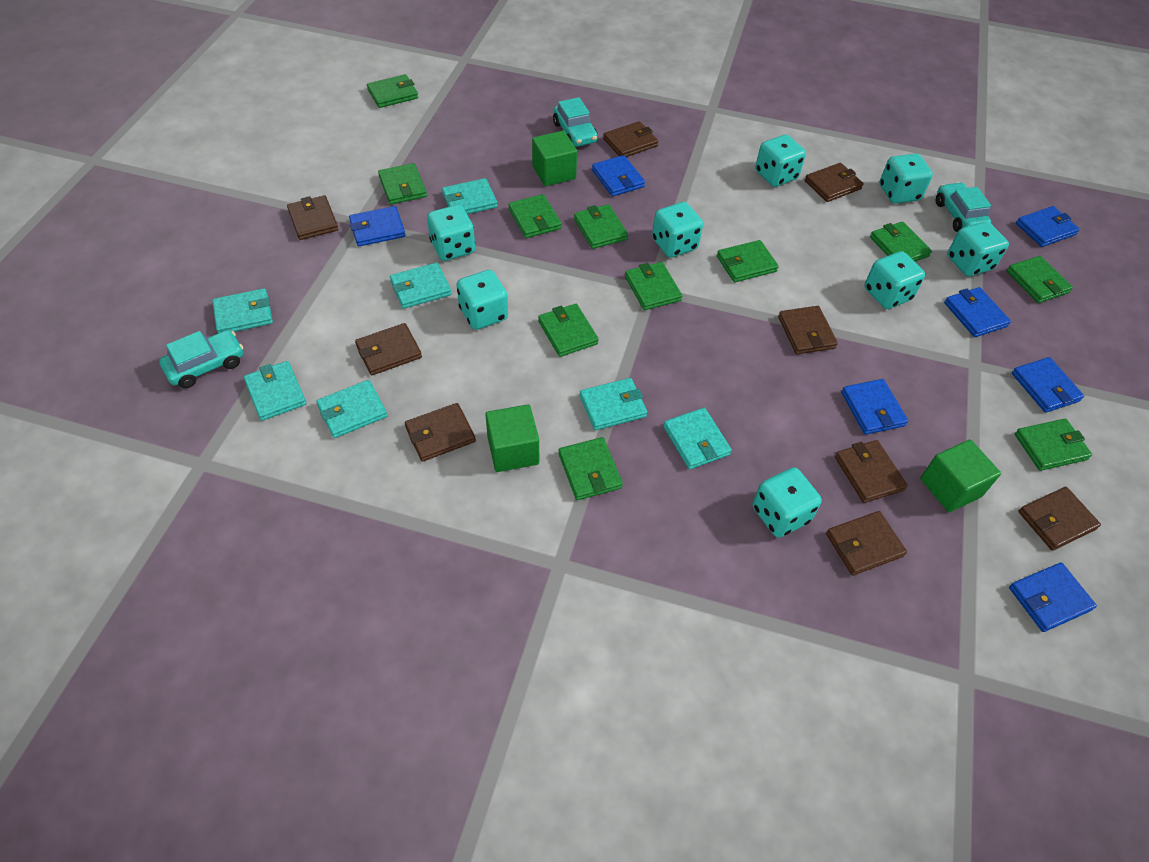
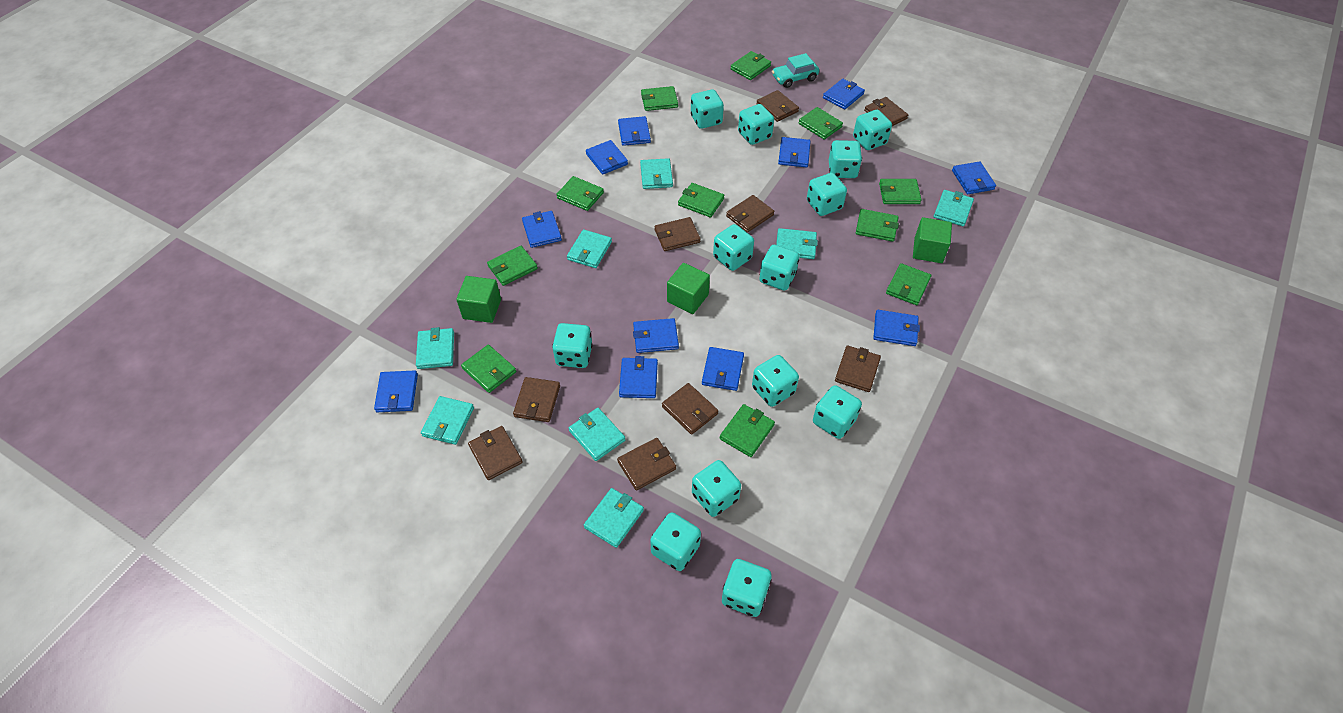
blue wallet: 7 -> 11
turquoise car: 3 -> 1
turquoise dice: 8 -> 13
turquoise wallet: 7 -> 8

